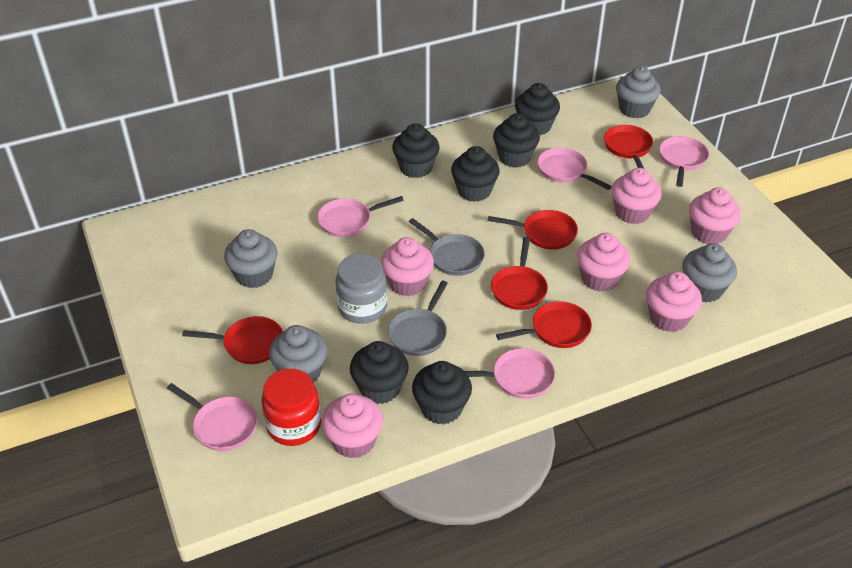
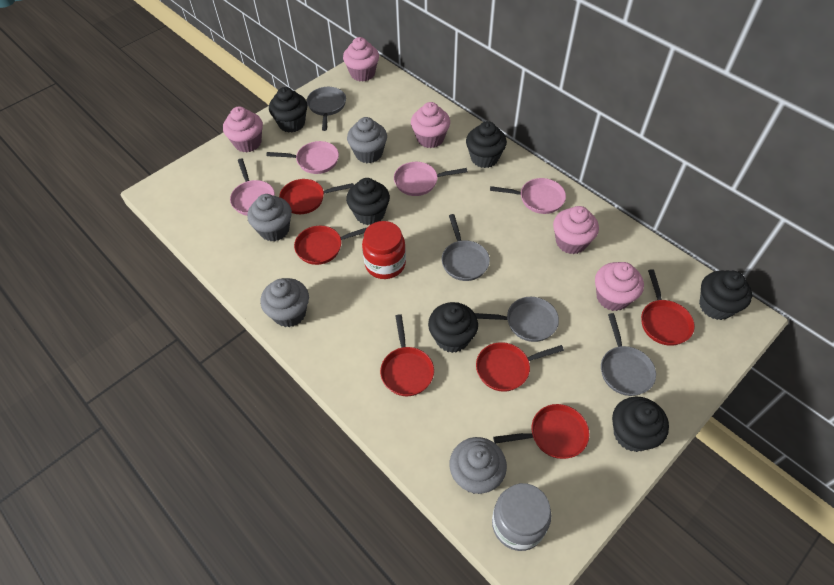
grey pan: 2 -> 4
pink cupcake: 6 -> 5
pink pan: 5 -> 4
red pan: 5 -> 6

